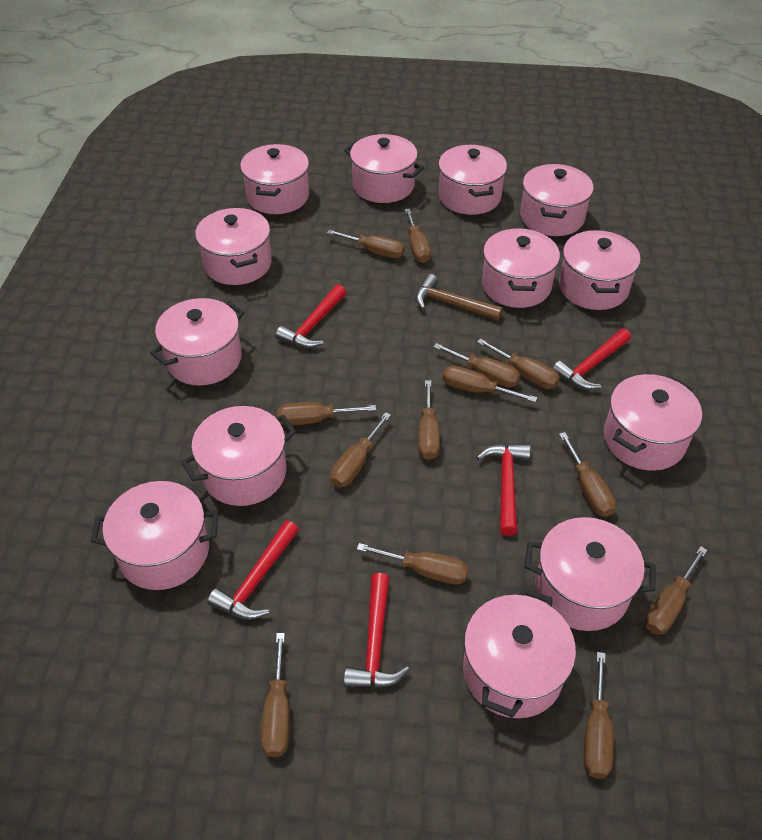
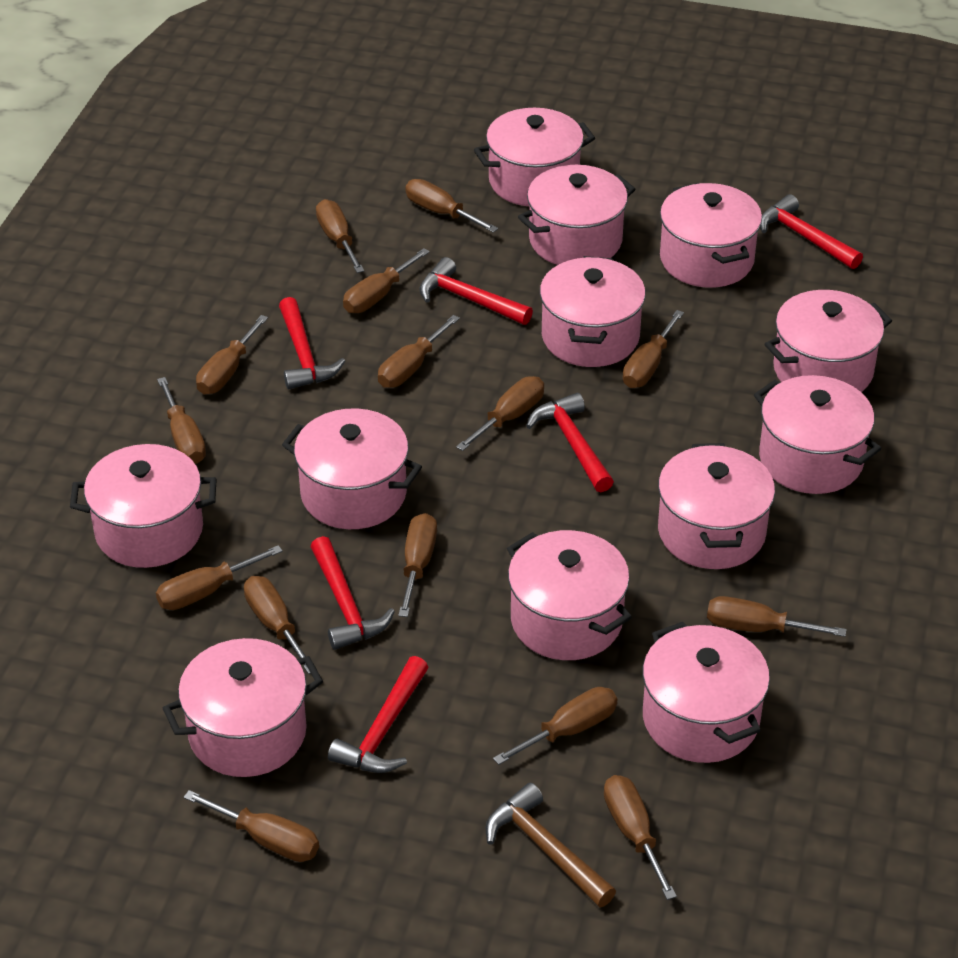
brown screwdriver: 13 -> 15
pink pot: 13 -> 12
red hammer: 5 -> 6

